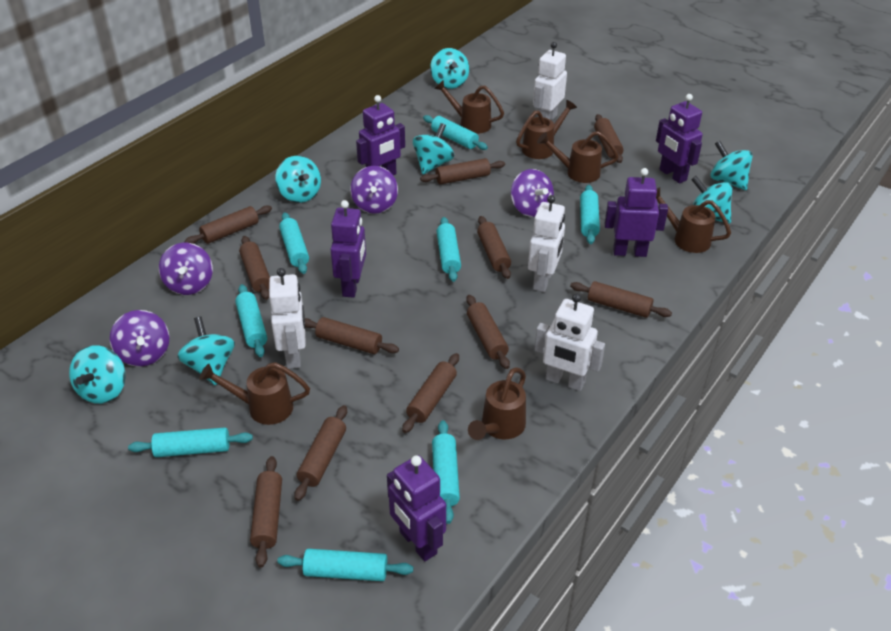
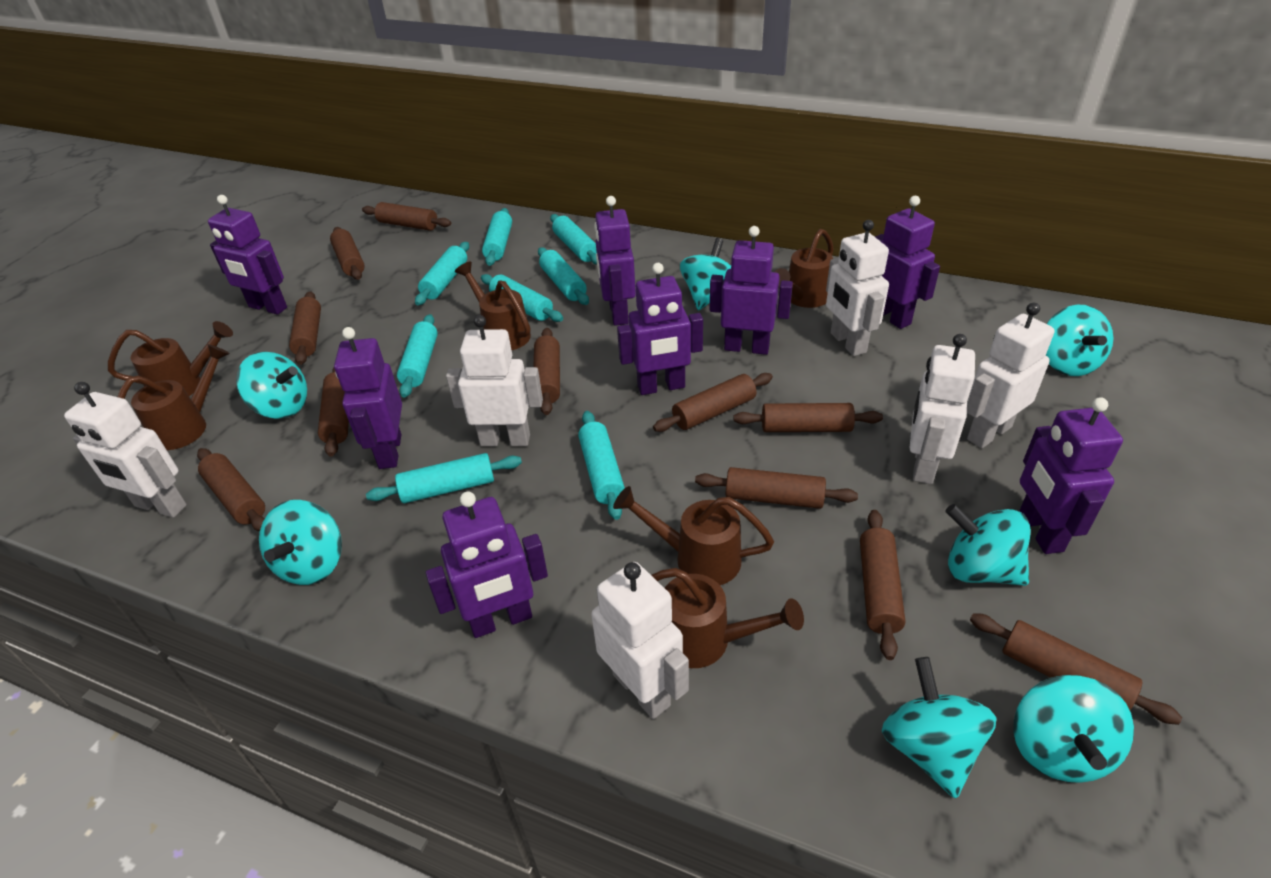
purple robot: 5 -> 8
purple spinning top: 4 -> 0
white robot: 4 -> 6

